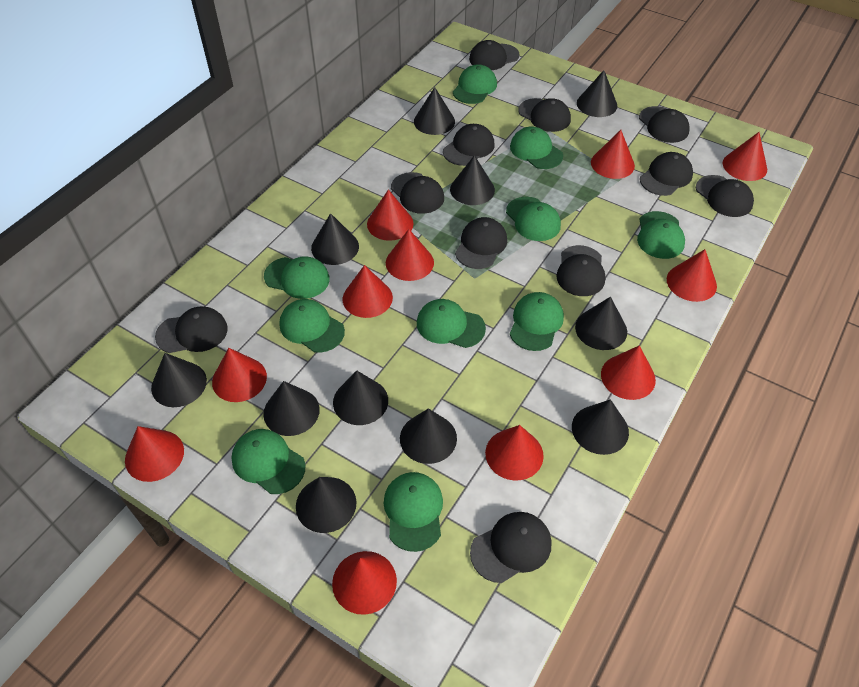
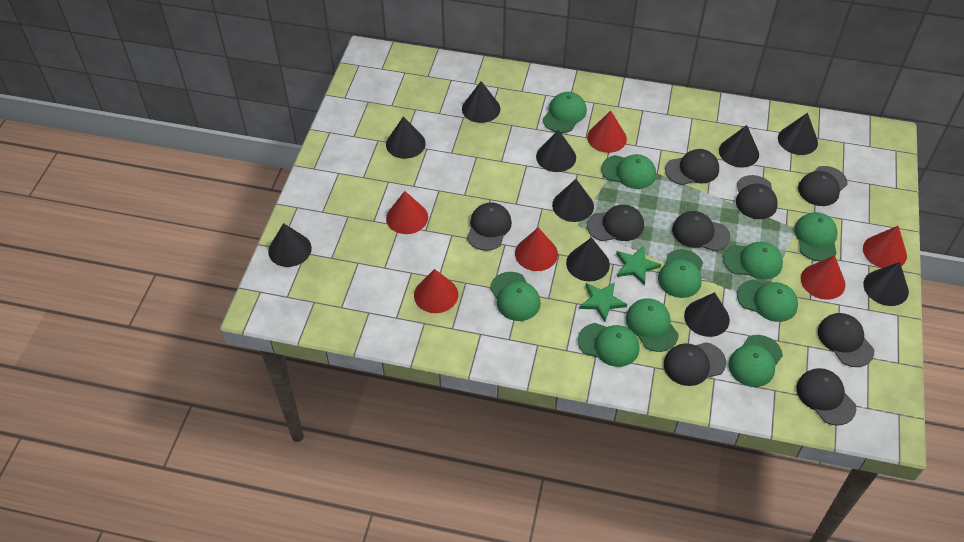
black cap: 11 -> 9
black cone: 11 -> 10
green star: 0 -> 2
red cone: 11 -> 6

